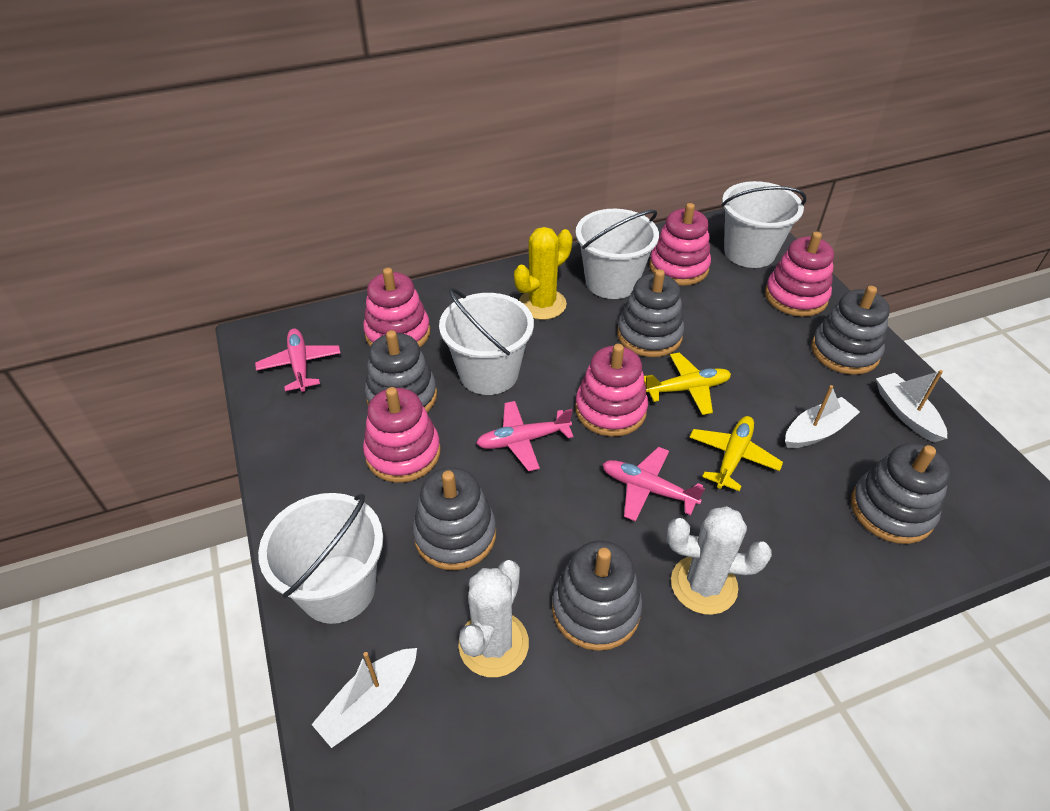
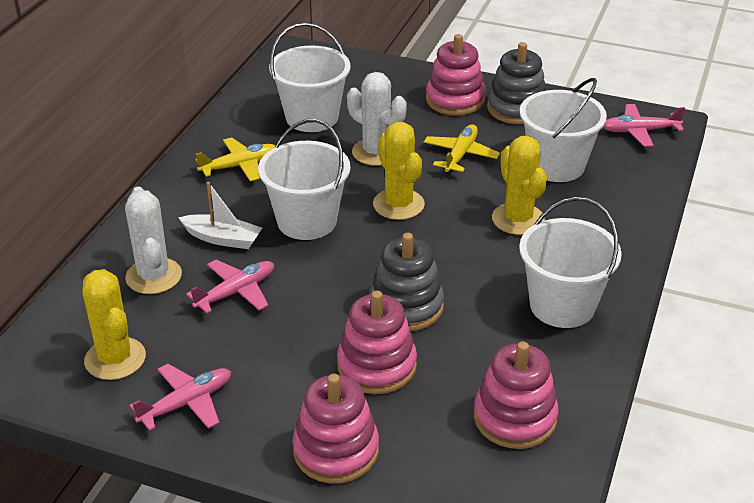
grey stacking toy: 6 -> 2
pink stacking toy: 5 -> 4
white boat: 3 -> 1
yellow cactus: 1 -> 3

